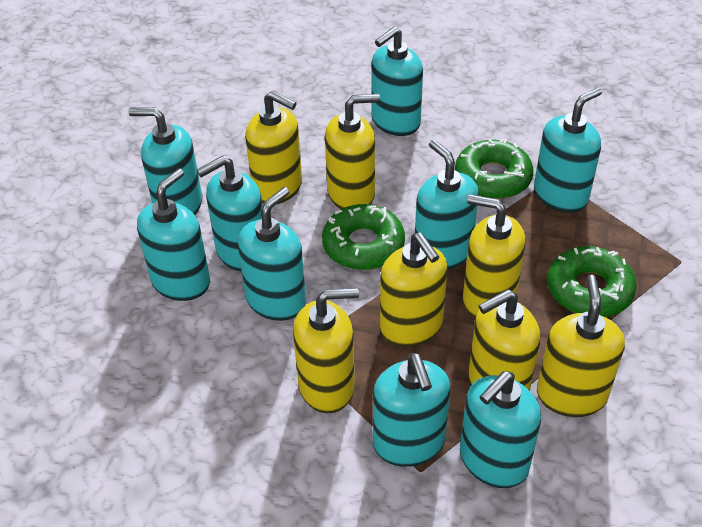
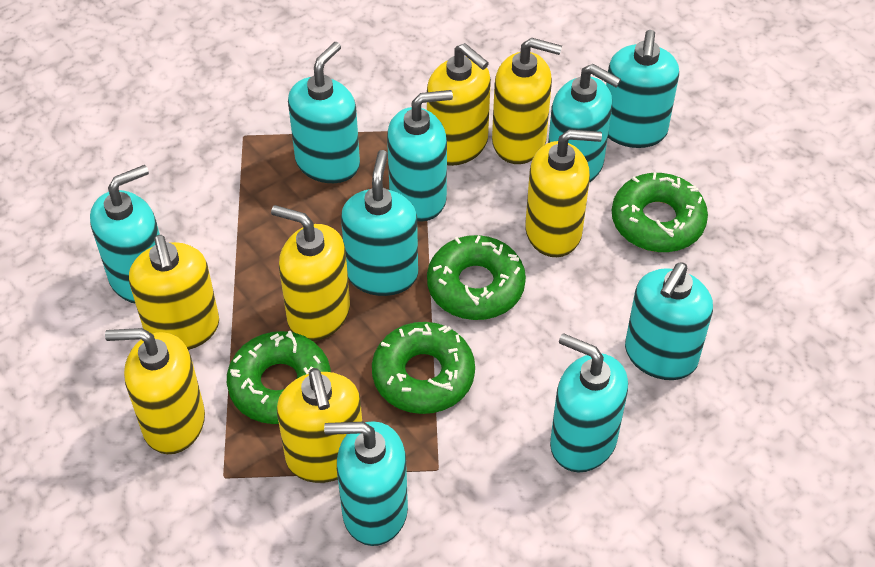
green donut: 3 -> 4

